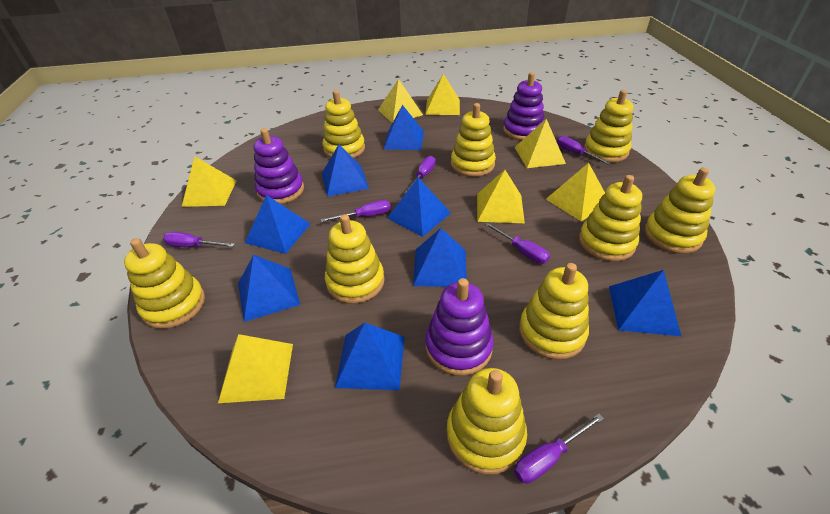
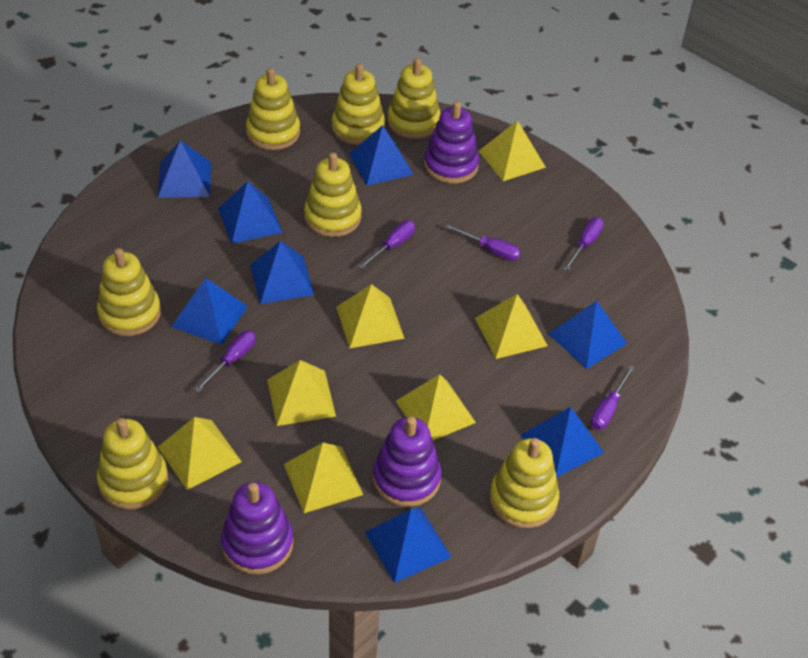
purple screwdriver: 6 -> 5
yellow stacking toy: 9 -> 7

